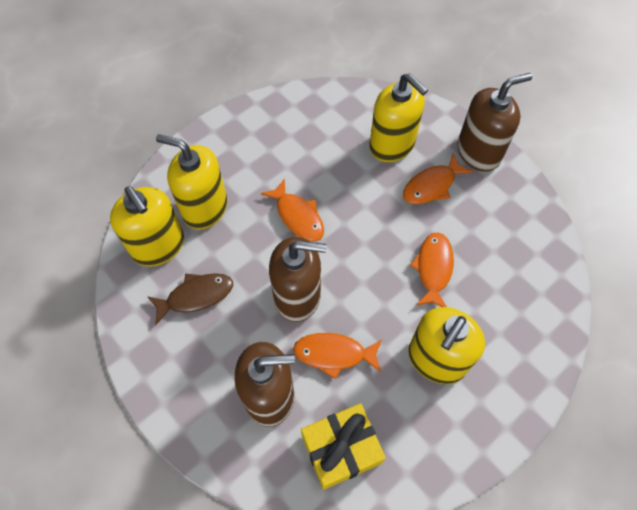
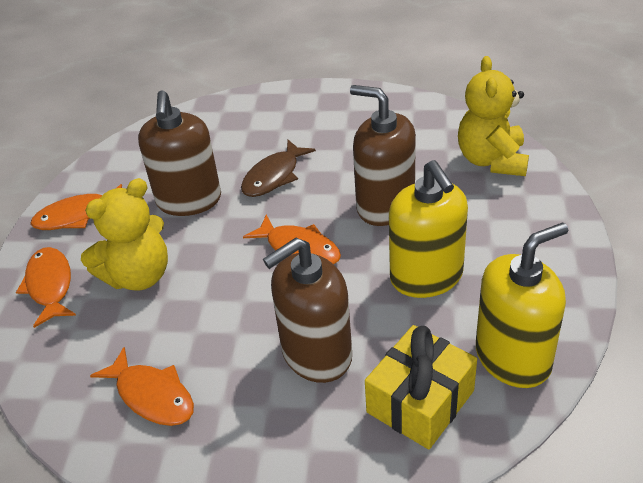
yellow soap dispenser: 4 -> 2
yellow teddy bear: 0 -> 2

